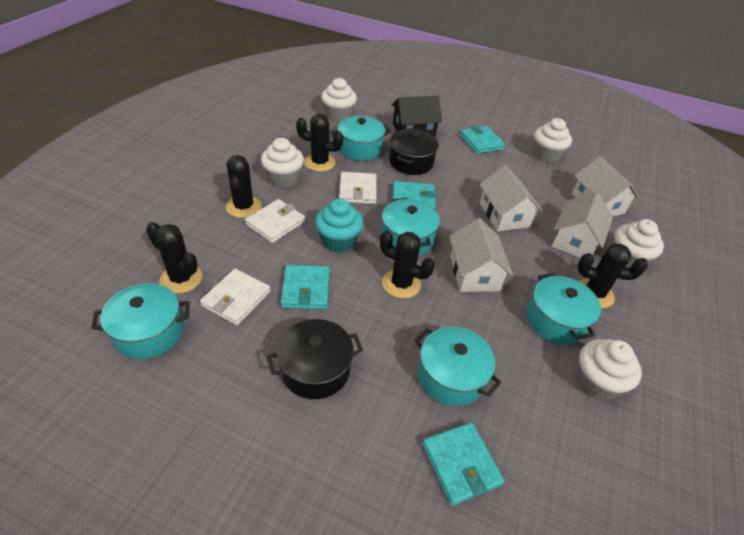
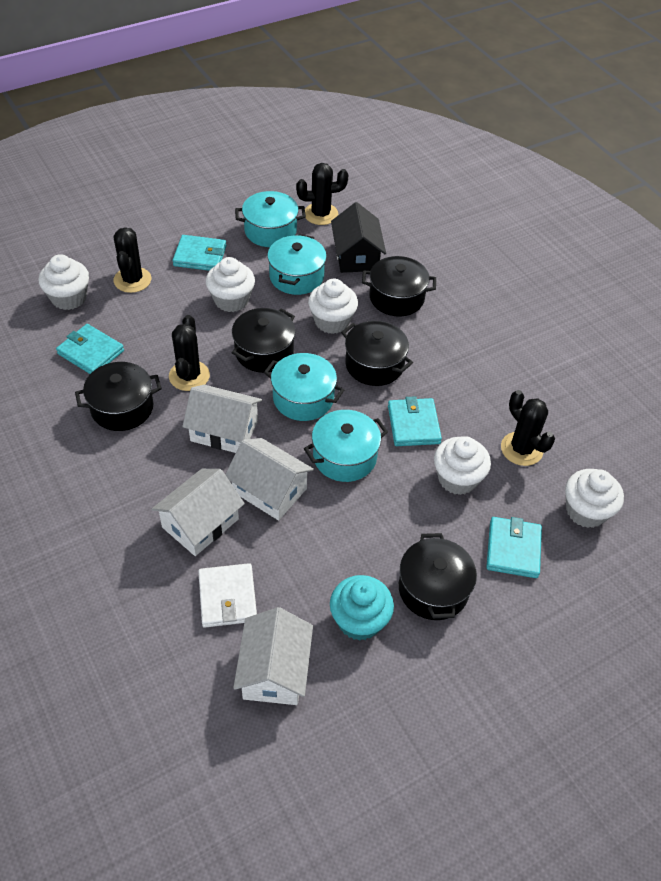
black cactus: 5 -> 4
black pot: 2 -> 5
turquoise pot: 5 -> 4
white wallet: 3 -> 1

